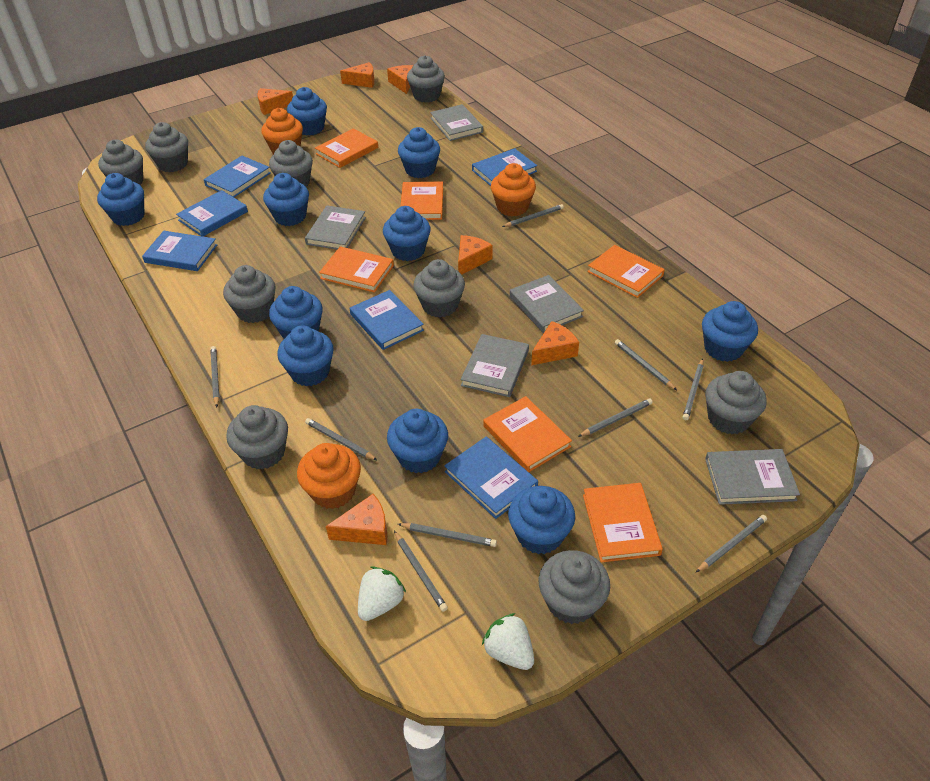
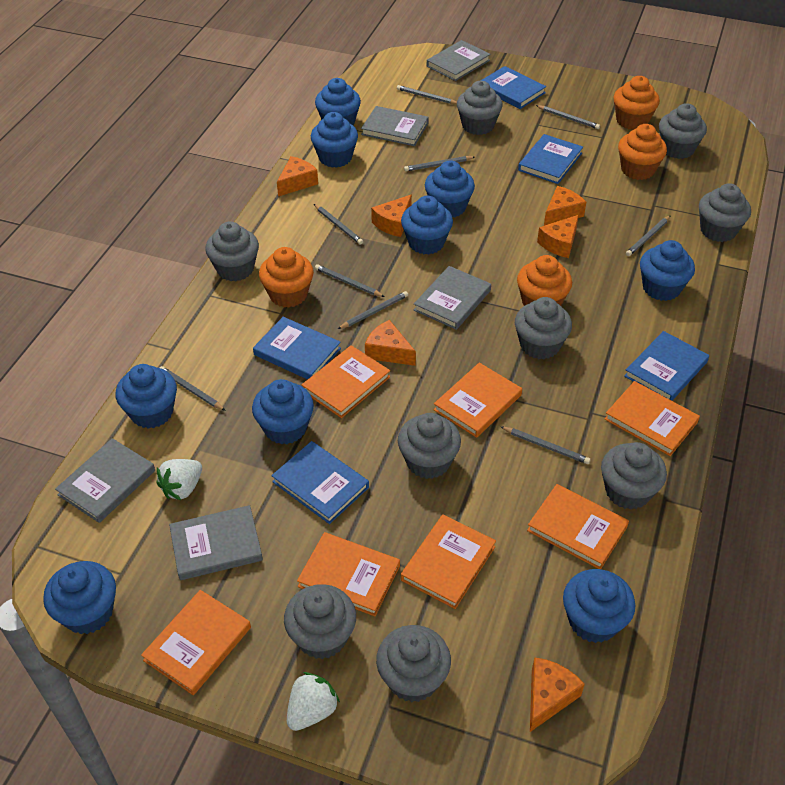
blue book: 6 -> 5
blue cupcake: 10 -> 9
orange book: 6 -> 7
orange cupcake: 3 -> 4

